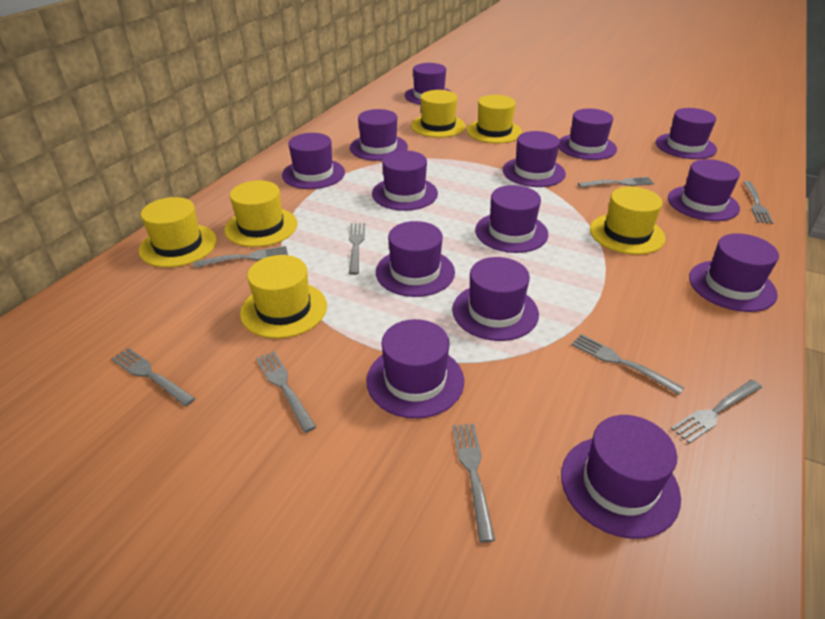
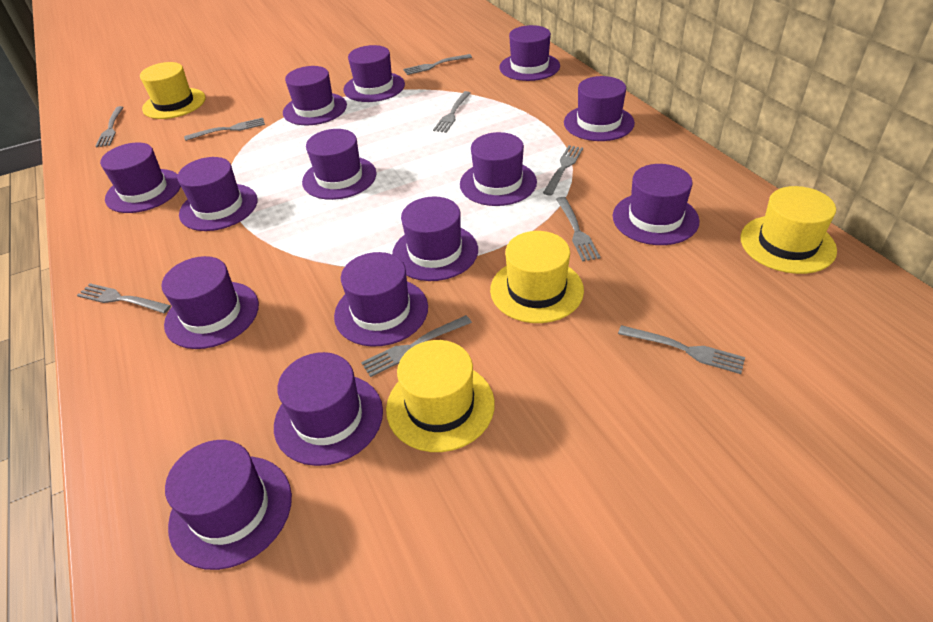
yellow hat: 6 -> 4

